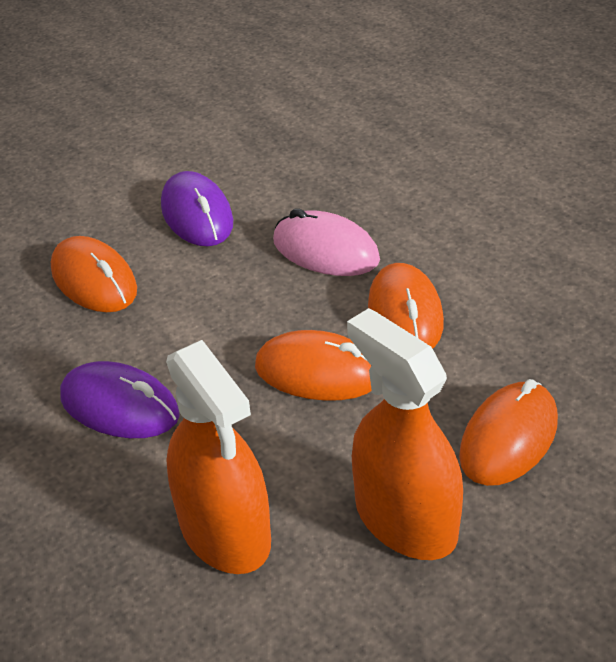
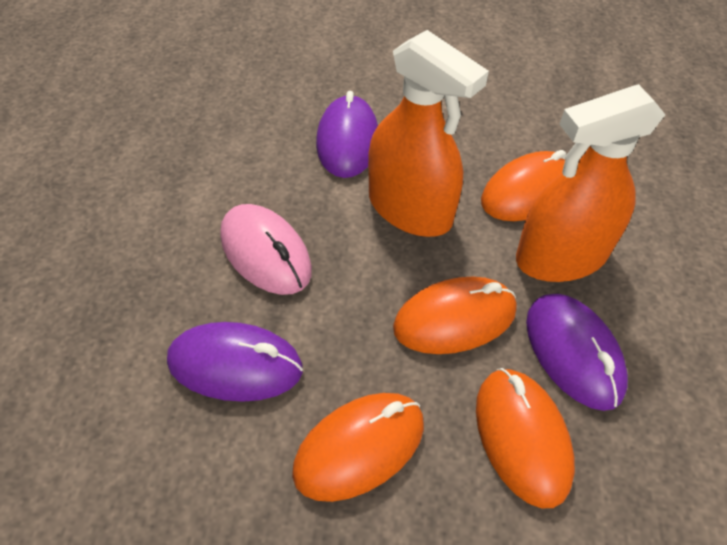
purple mouse: 2 -> 3

